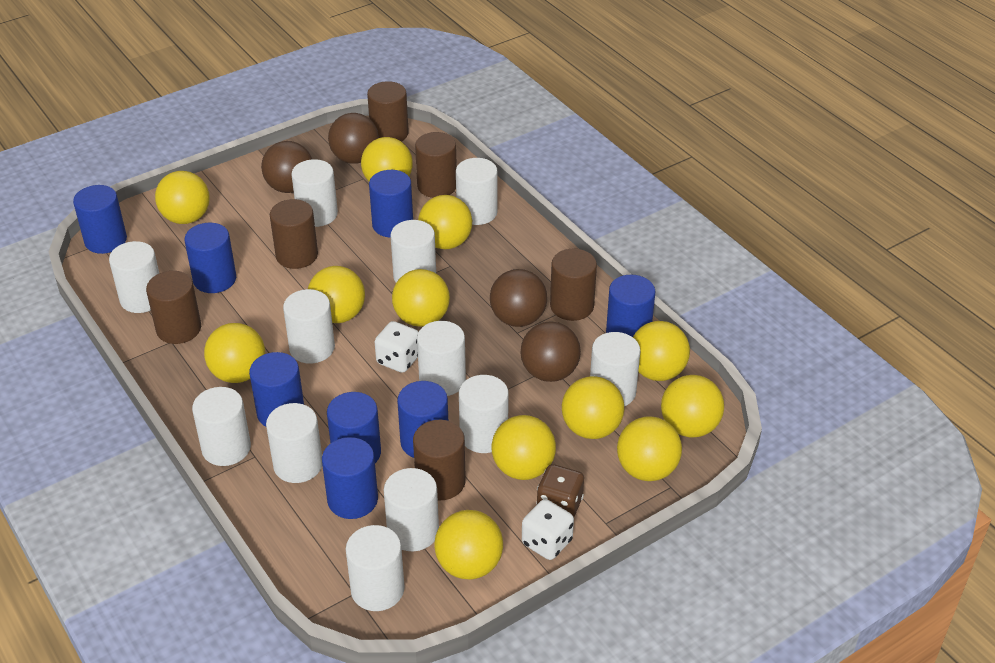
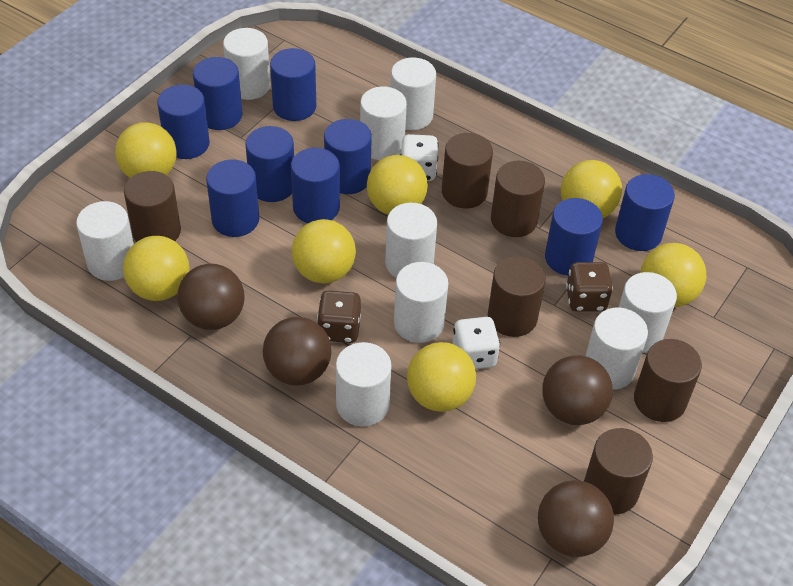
blue cylinder: 8 -> 9
brown dice: 1 -> 2
white cylinder: 12 -> 9
yellow ball: 12 -> 7

